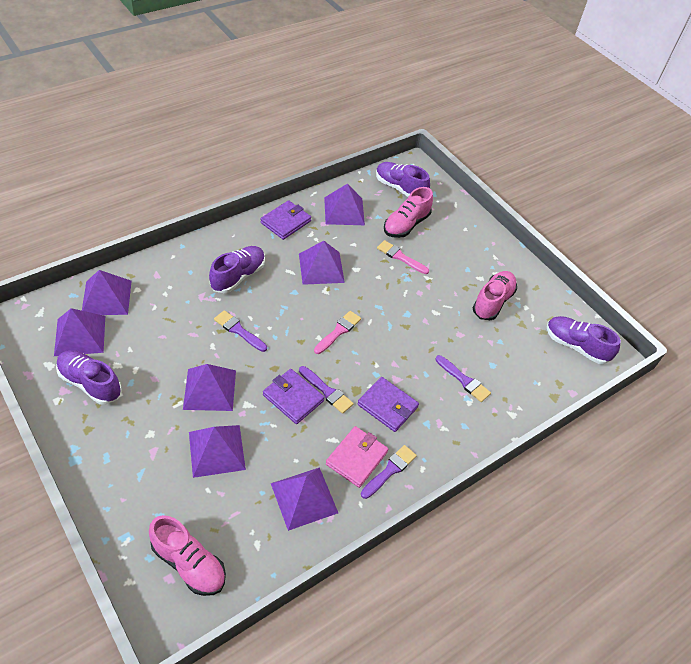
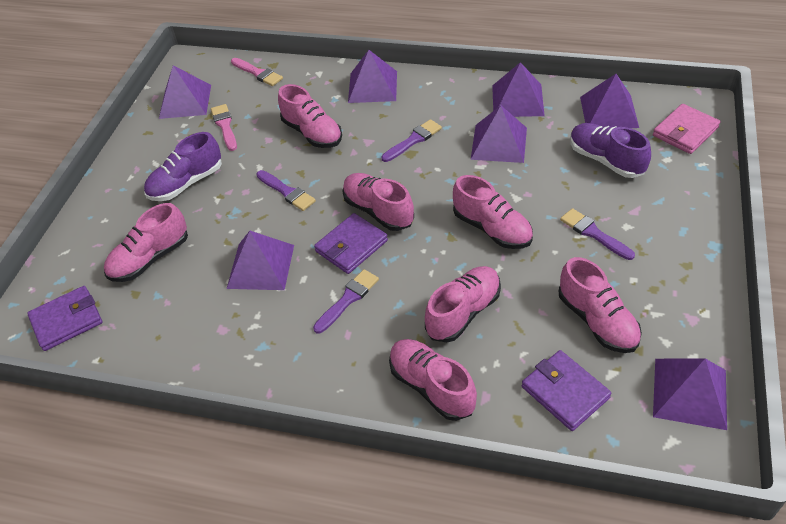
pink shoe: 3 -> 7
purple shoe: 4 -> 2

